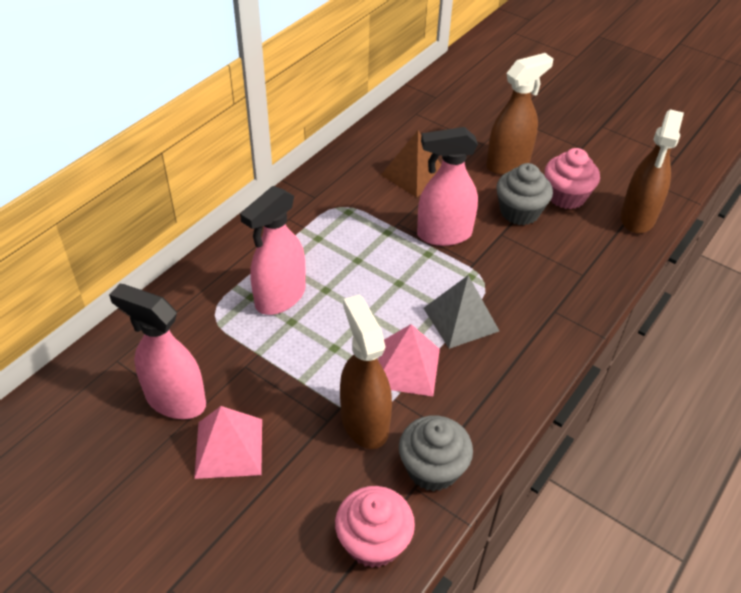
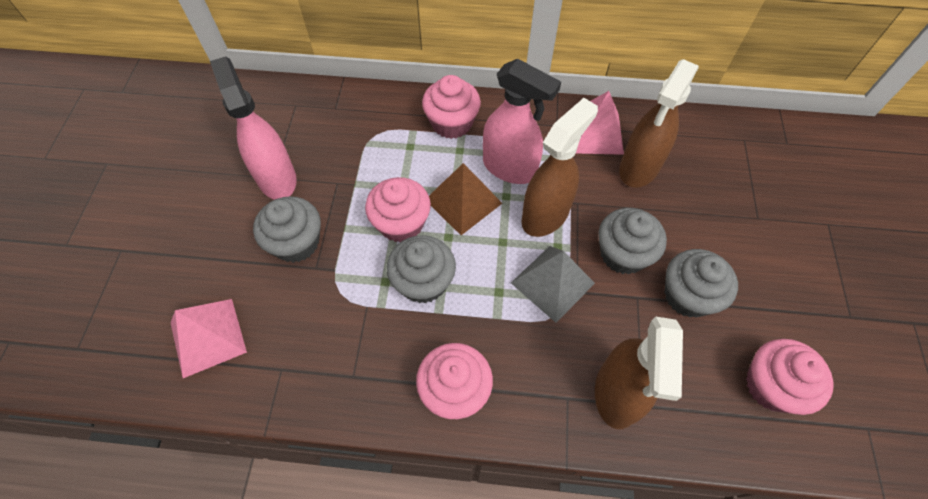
grey cupcake: 2 -> 4
pink cupcake: 2 -> 4
pink spray bottle: 3 -> 2

